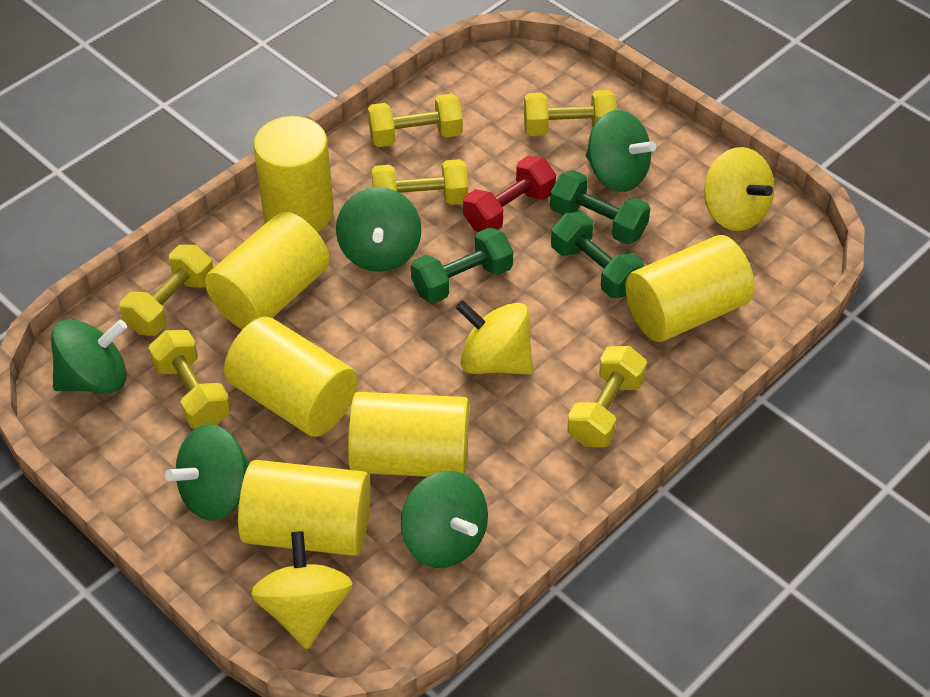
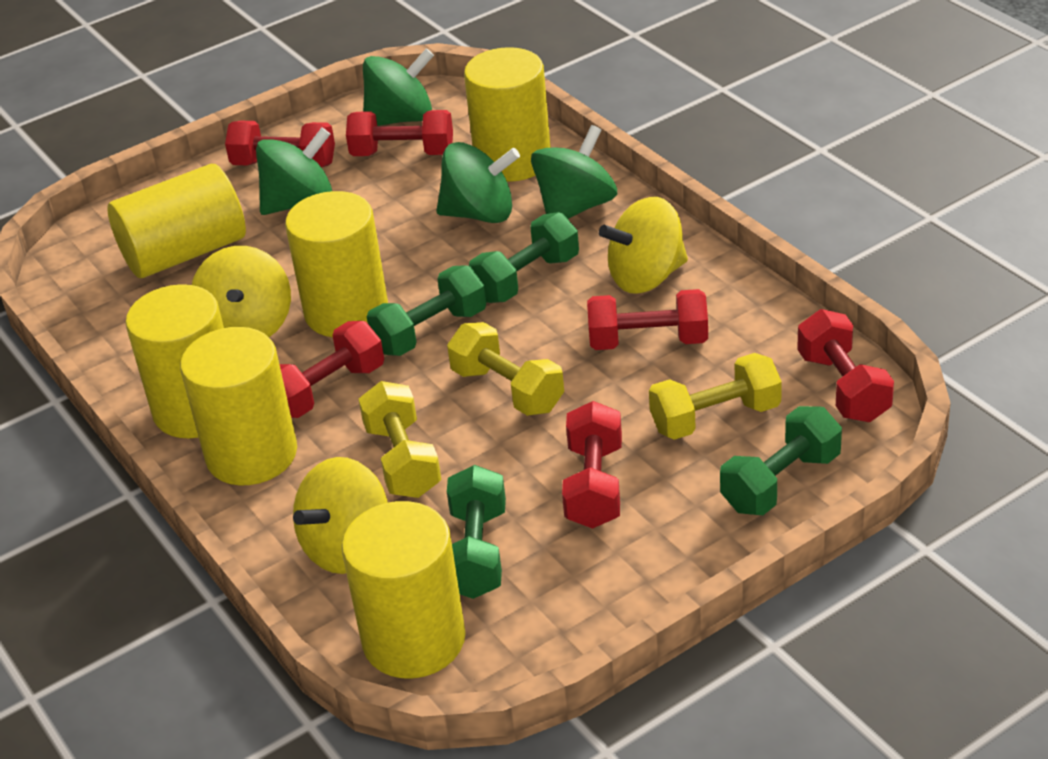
green dumbbell: 3 -> 4
green spinning top: 5 -> 4
red dumbbell: 1 -> 6
yellow dumbbell: 6 -> 3

